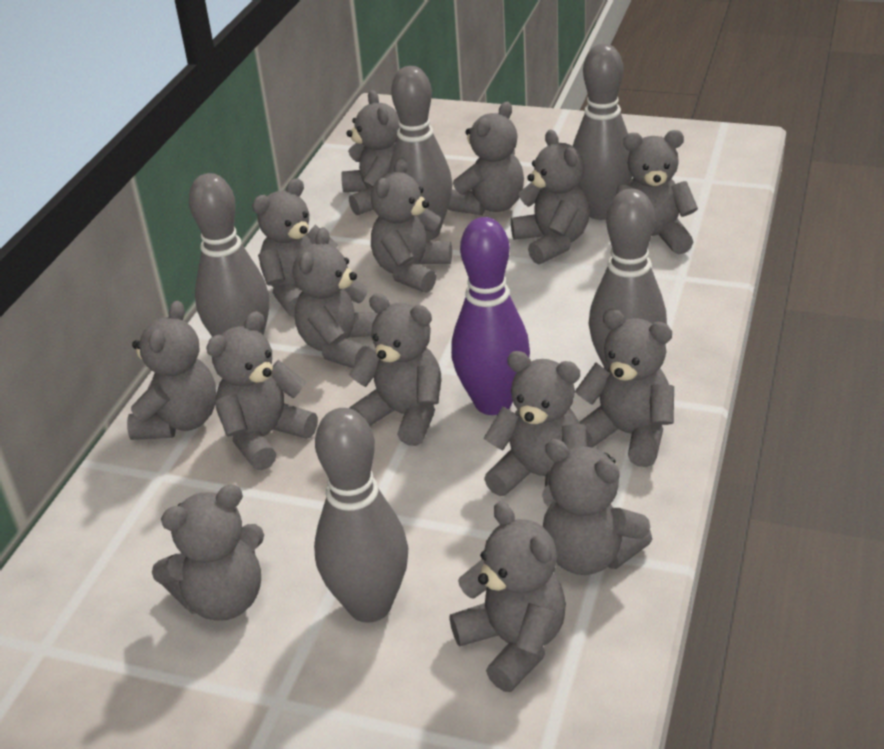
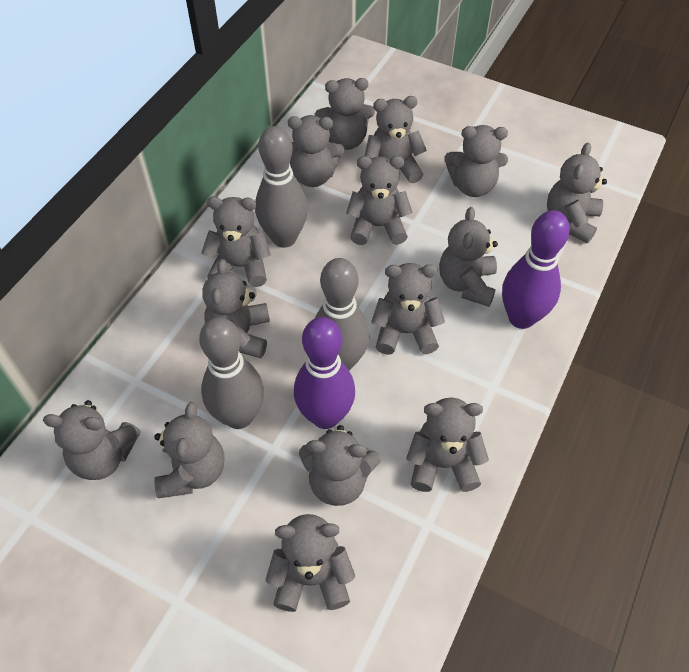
grey bowling pin: 5 -> 3
purple bowling pin: 1 -> 2

